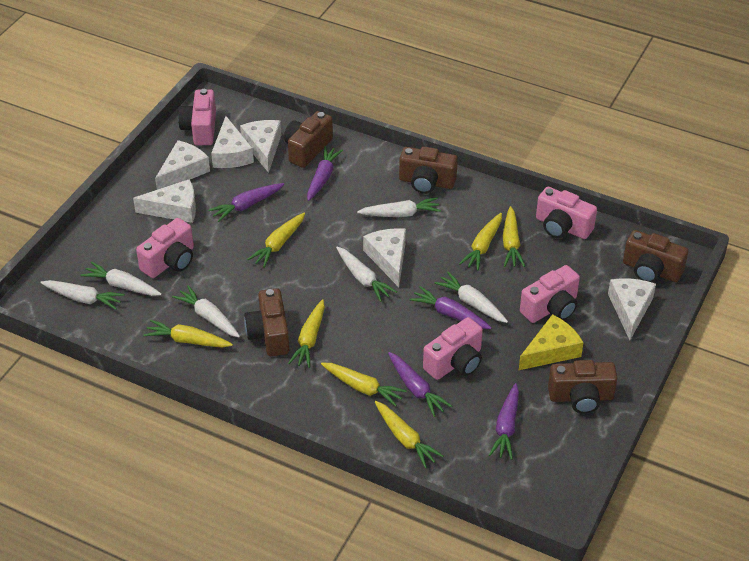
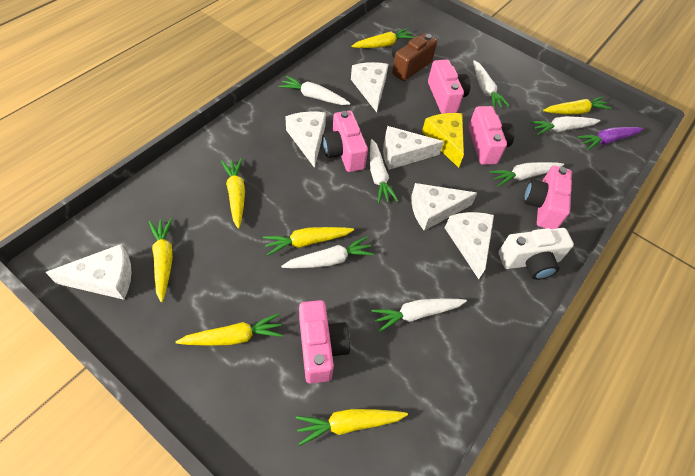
brown camera: 5 -> 1
purple carrot: 5 -> 1
white camera: 0 -> 1
white carrot: 6 -> 7

